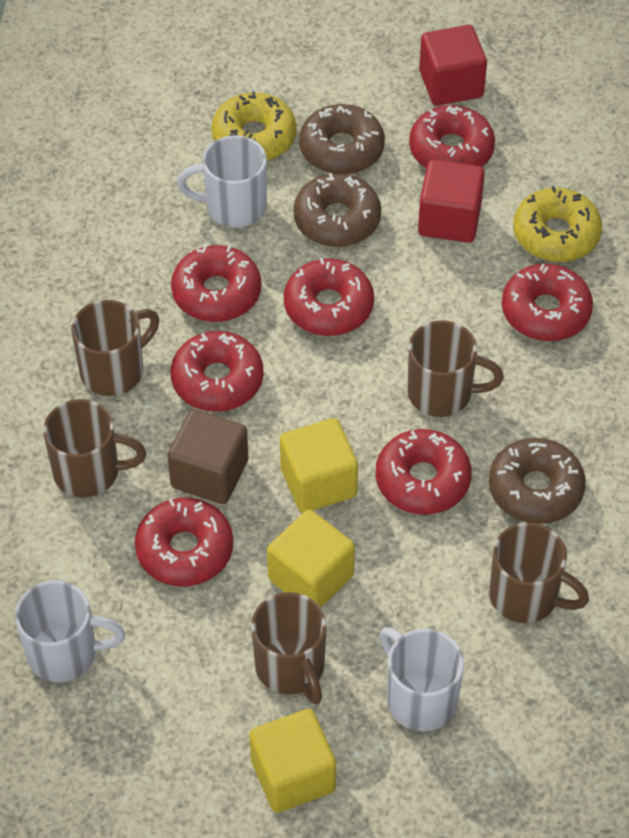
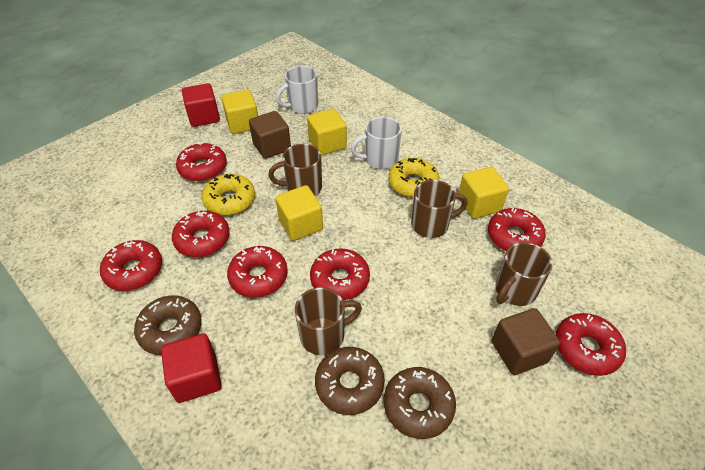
brown cube: 1 -> 2
brown mug: 5 -> 4
white mug: 3 -> 2
yellow cube: 3 -> 4

